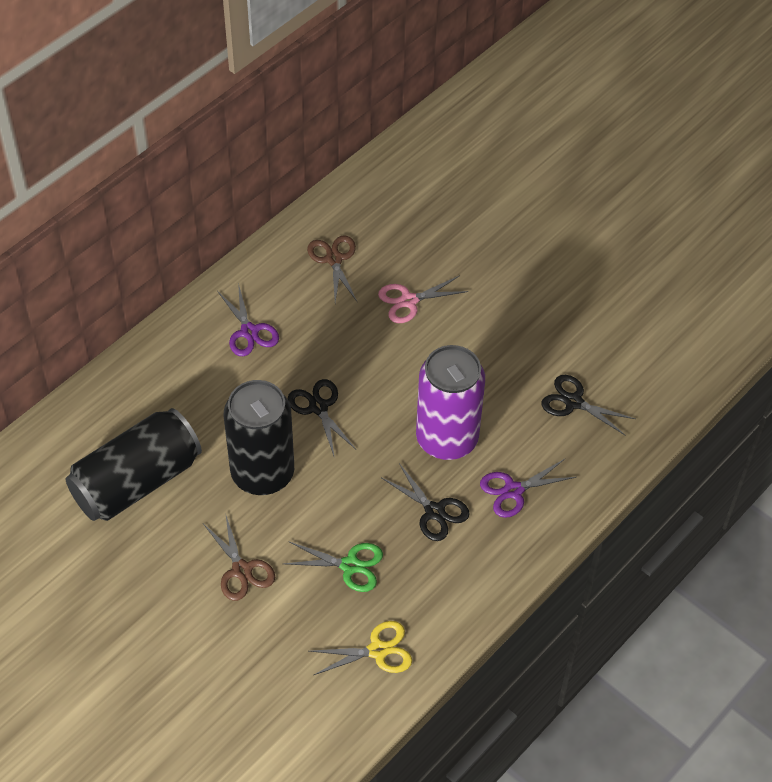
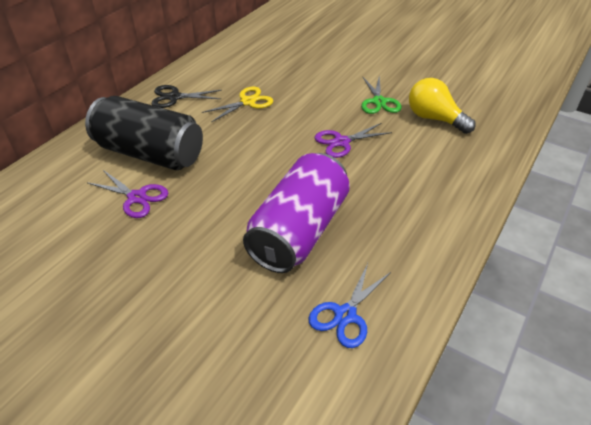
black can: 2 -> 1
black scissors: 3 -> 1
blue scissors: 0 -> 1
brown scissors: 2 -> 0
pink scissors: 1 -> 0
yellow light bulb: 0 -> 1

